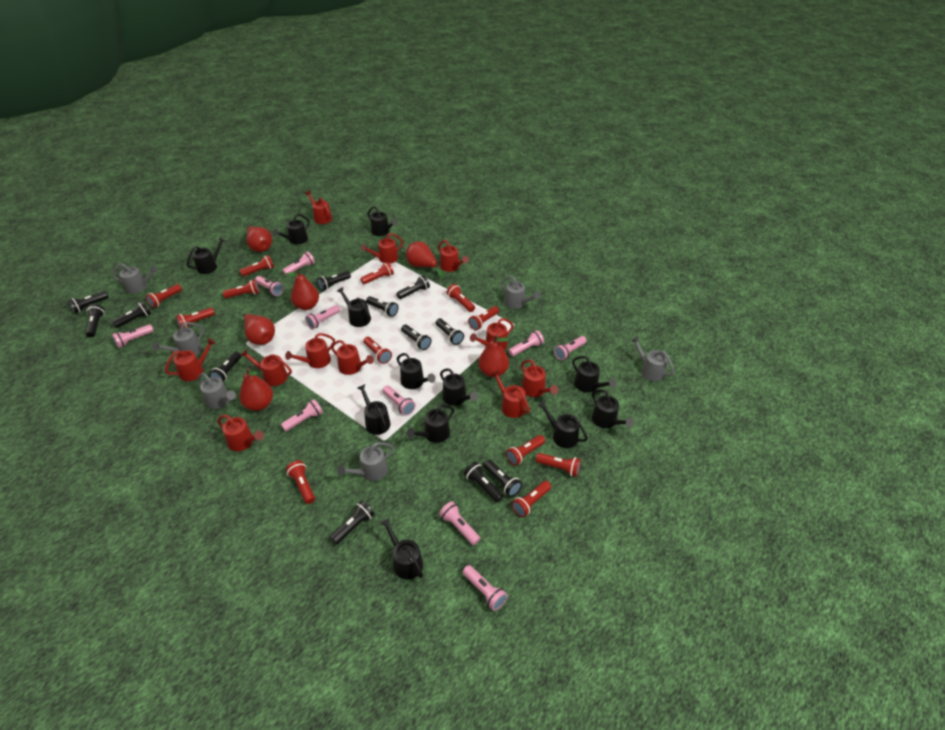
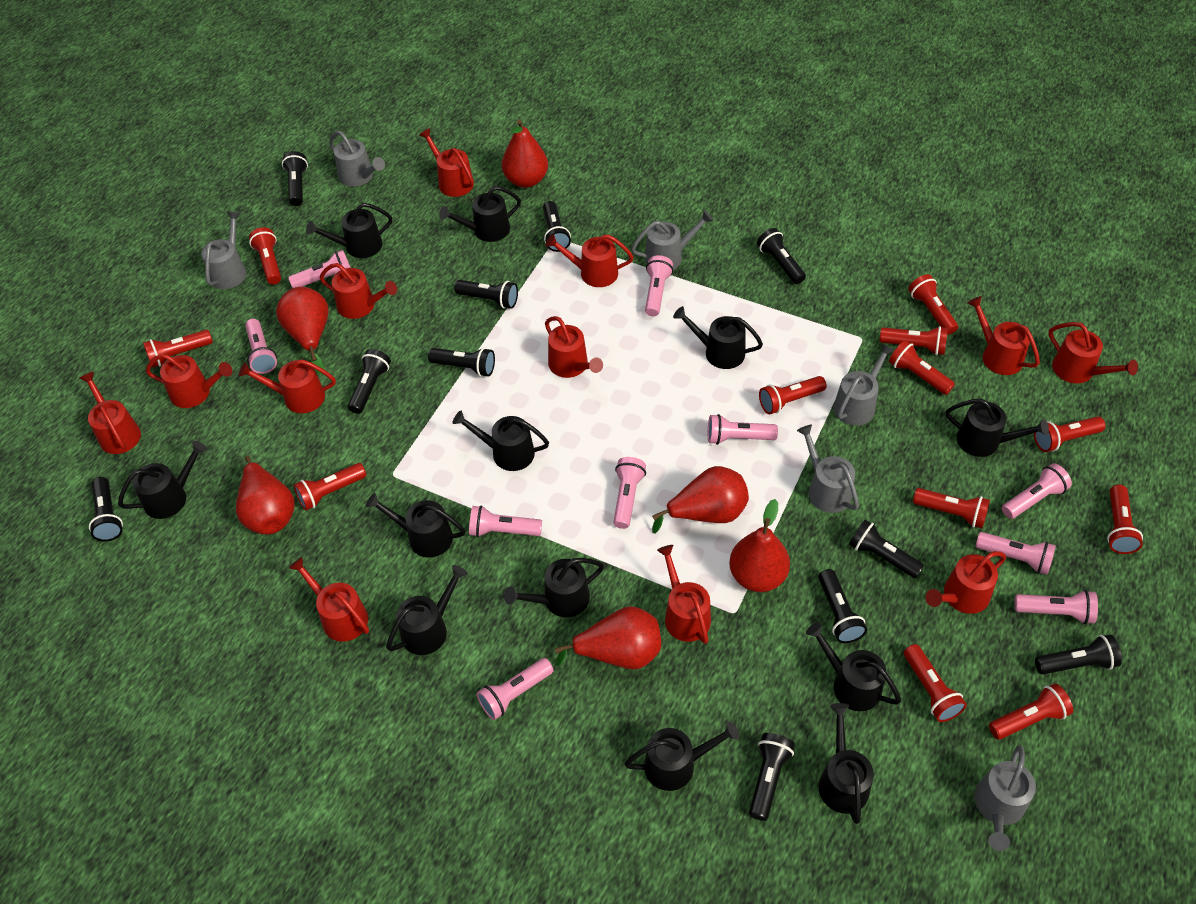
black flashlight: 12 -> 11
red watering can: 11 -> 12

